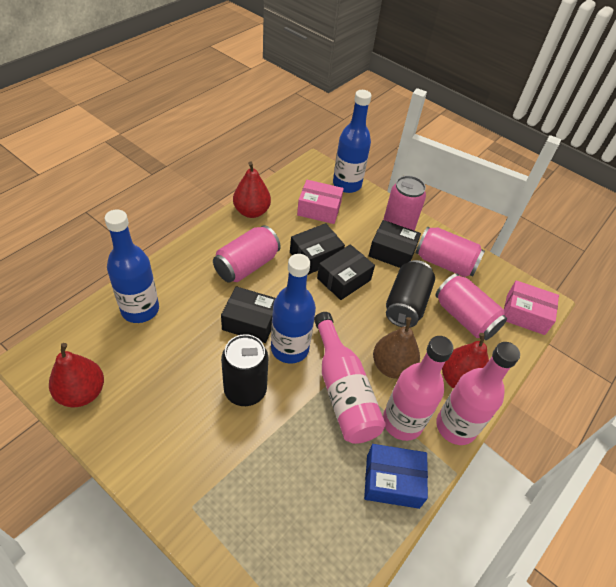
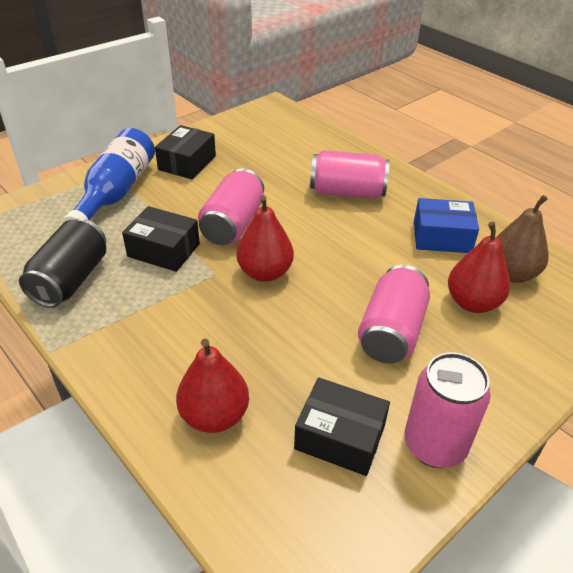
black box: 4 -> 3
black can: 2 -> 1
blue bottle: 3 -> 1
pink bottle: 3 -> 0
pink box: 2 -> 0

